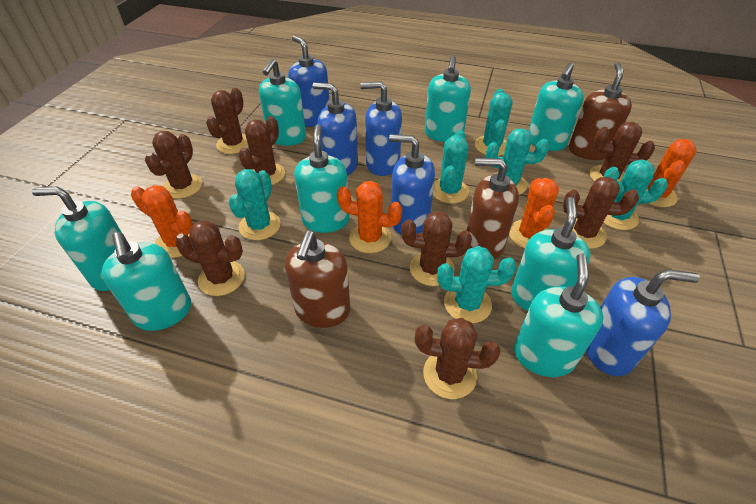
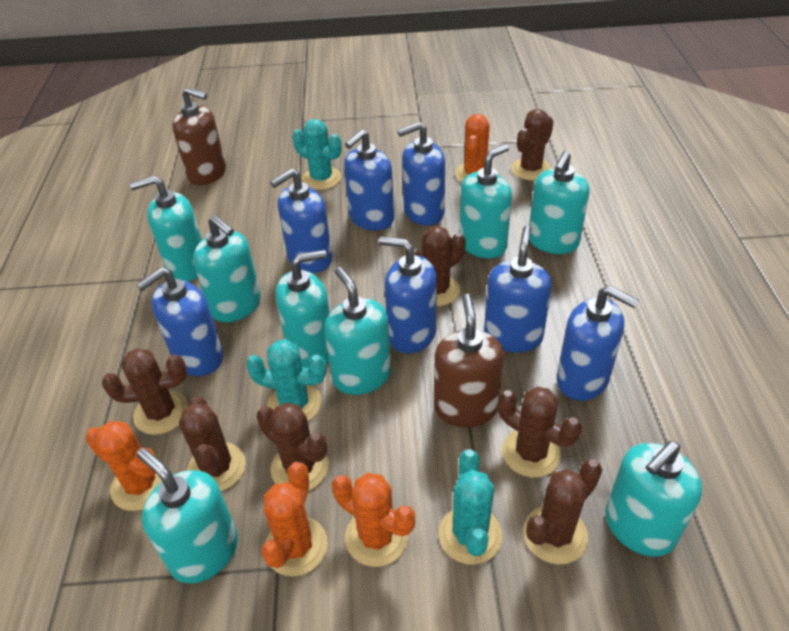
blue soap dispenser: 5 -> 7
brown cactus: 8 -> 7
brown soap dispenser: 3 -> 2
turquoise cactus: 6 -> 3

